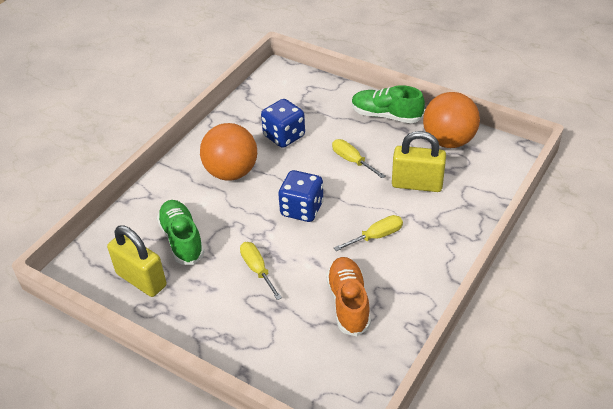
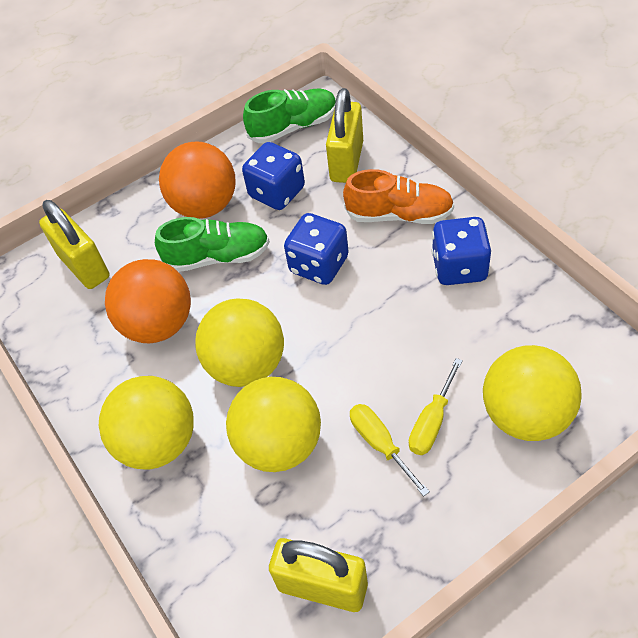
blue dice: 2 -> 3
yellow ball: 0 -> 4
yellow padlock: 2 -> 3
yellow screwdriver: 3 -> 2

